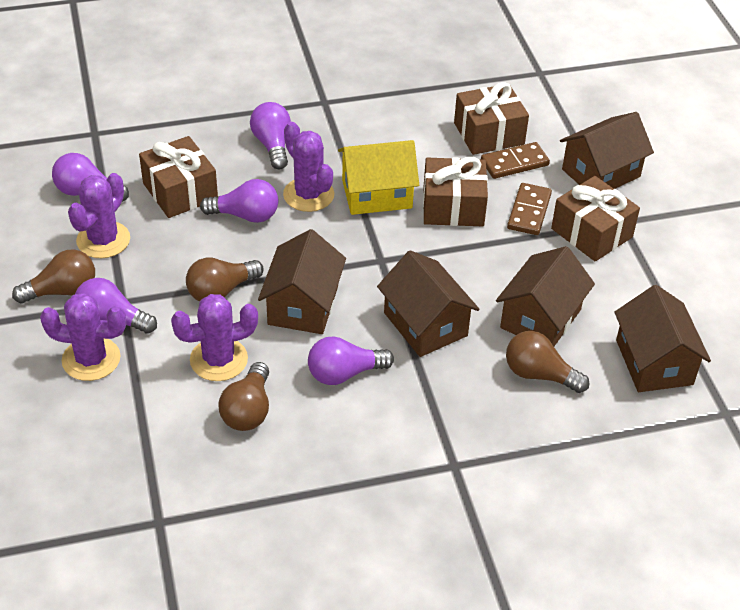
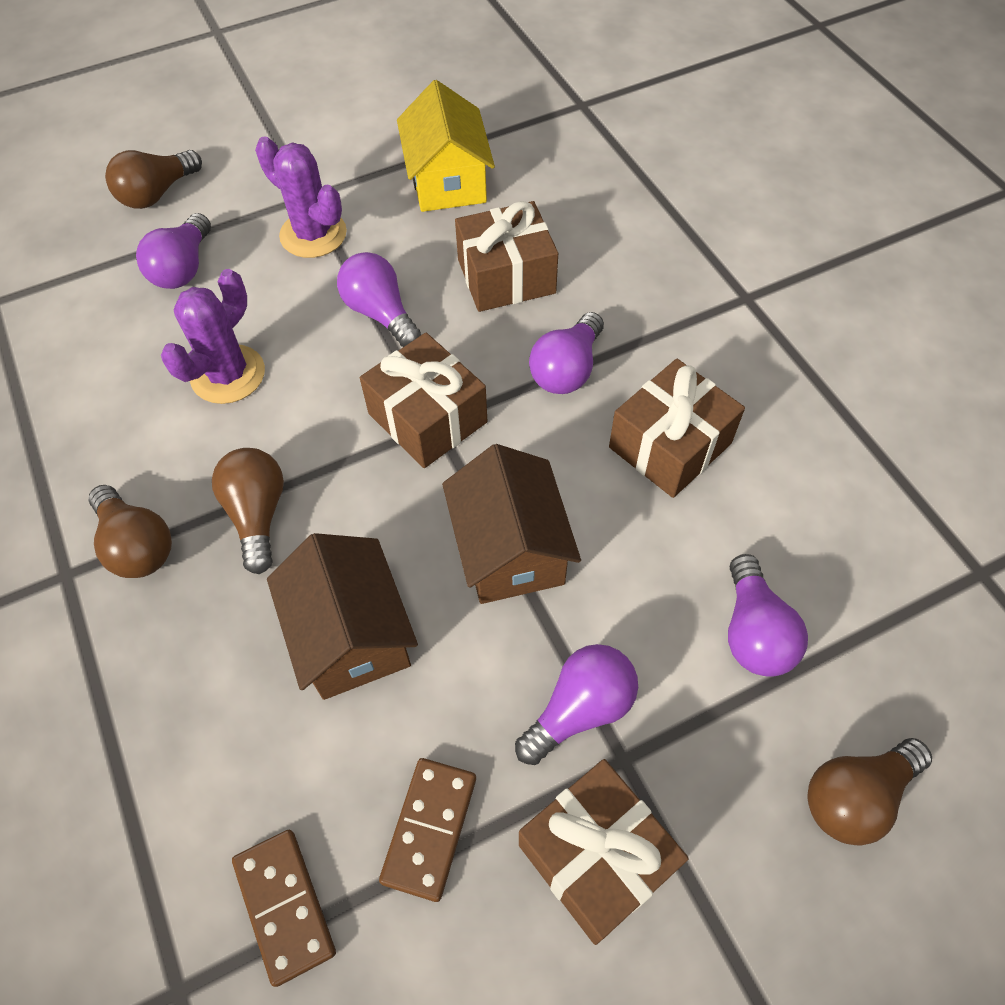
brown house: 5 -> 2
purple cactus: 4 -> 2

